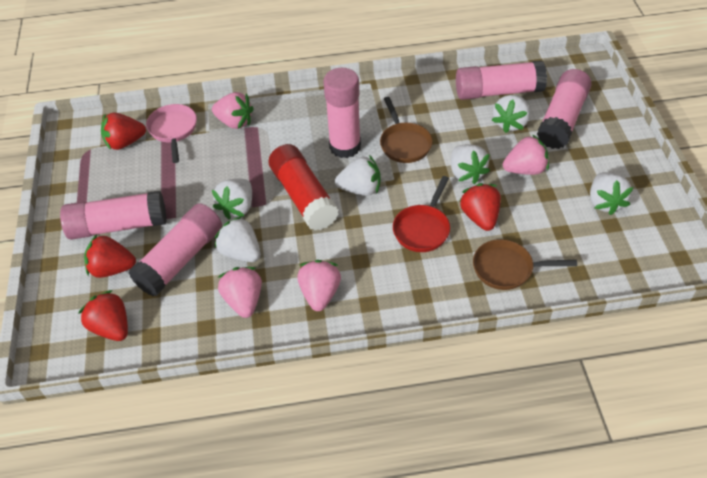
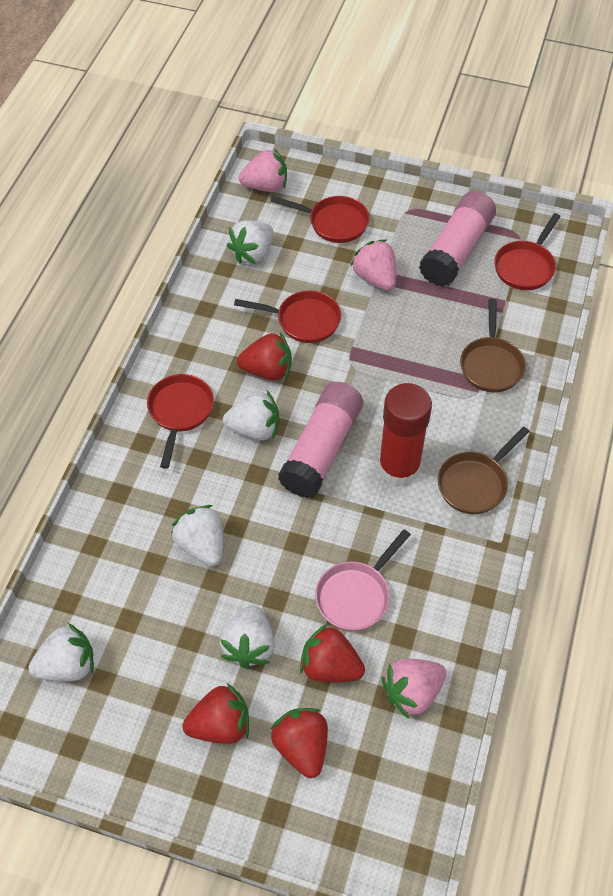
pink glue stick: 5 -> 2
pink strawberry: 4 -> 3
red pan: 1 -> 4
white strawberry: 6 -> 5

